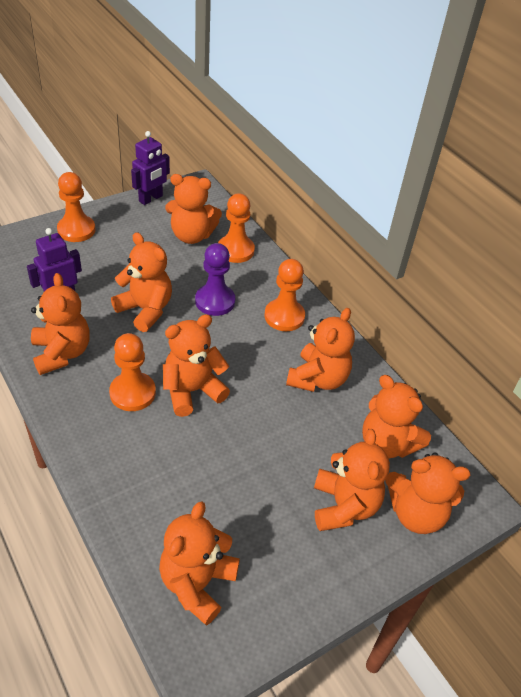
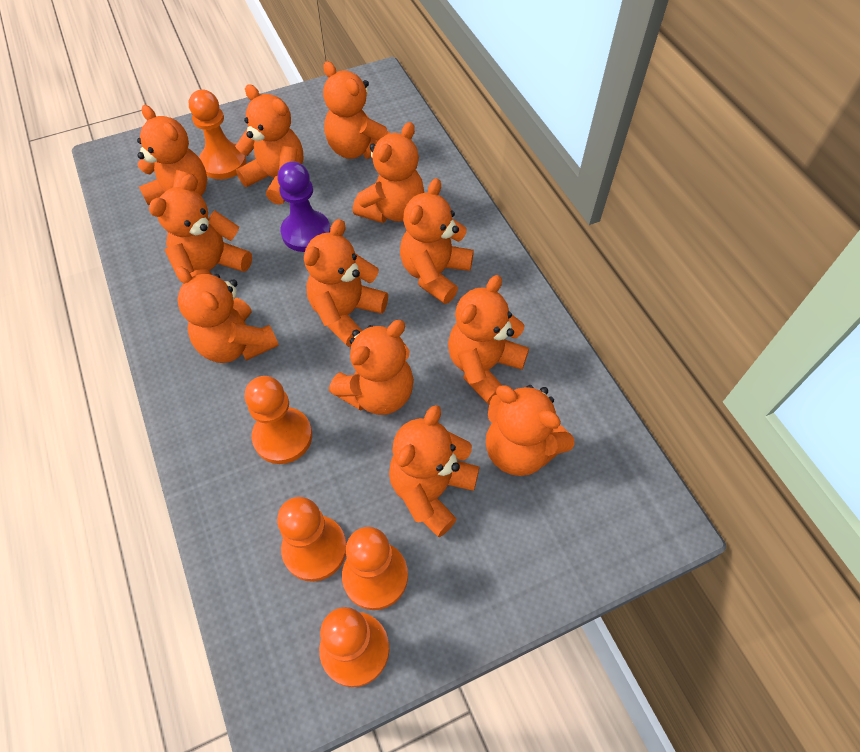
orange pawn: 4 -> 5
orange teddy bear: 9 -> 12
purple robot: 2 -> 0

